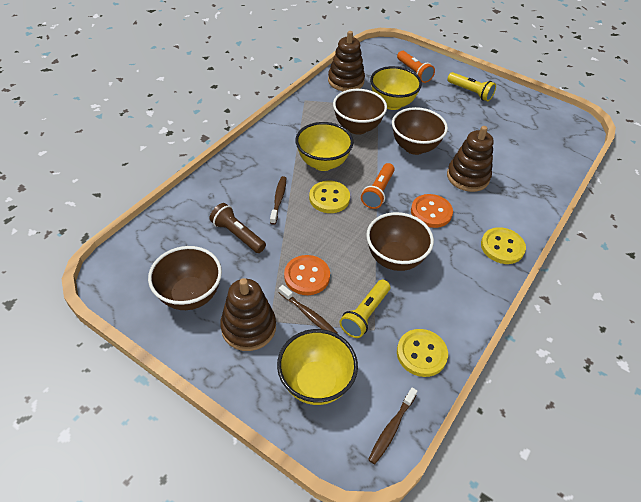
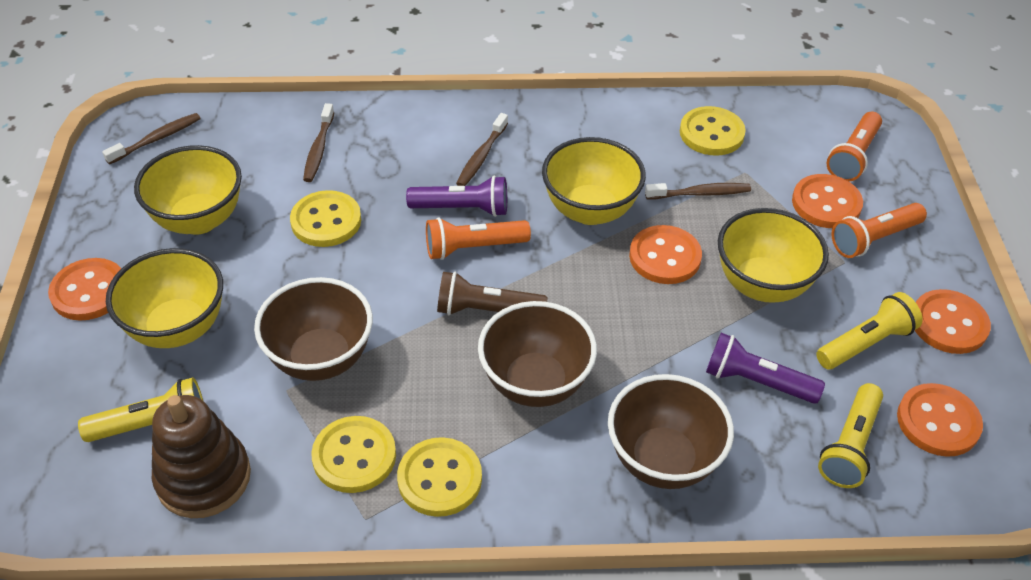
brown bowl: 4 -> 3
brown stacking toy: 3 -> 1
brown toothbrush: 3 -> 4
orange button: 2 -> 5
orange flashlight: 2 -> 3
purple flashlight: 0 -> 2
yellow bowl: 3 -> 4
yellow button: 3 -> 4
yellow flashlight: 2 -> 3

